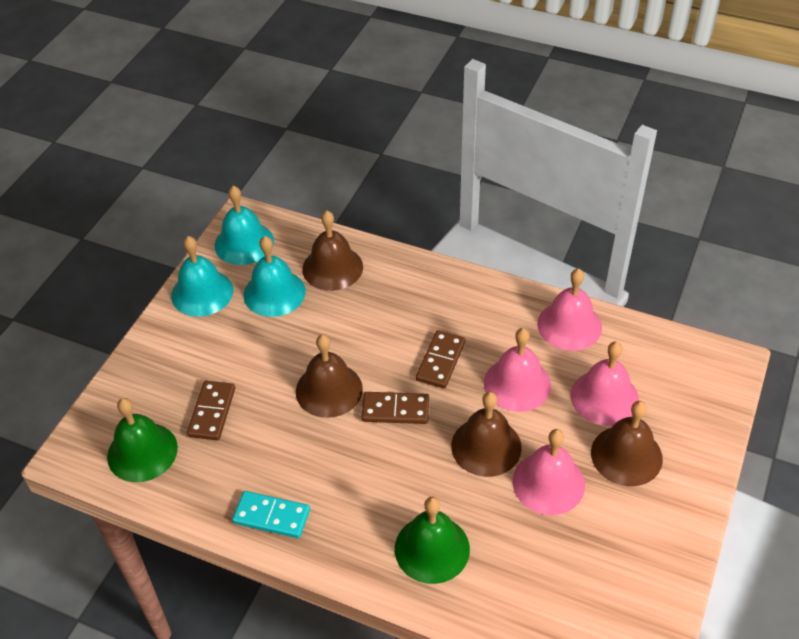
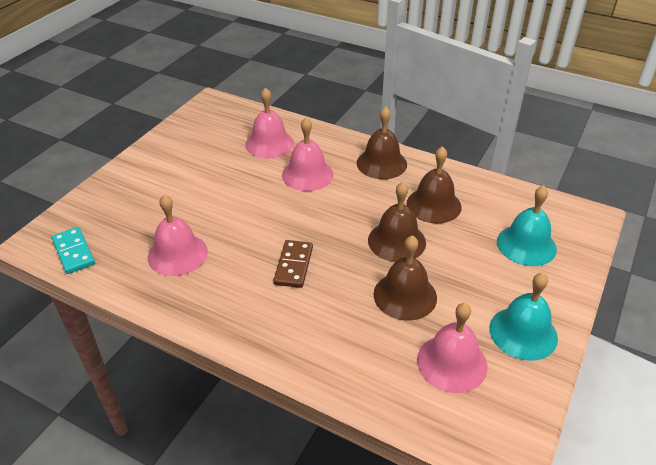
brown domino: 3 -> 1
green bell: 2 -> 0
turquoise bell: 3 -> 2

